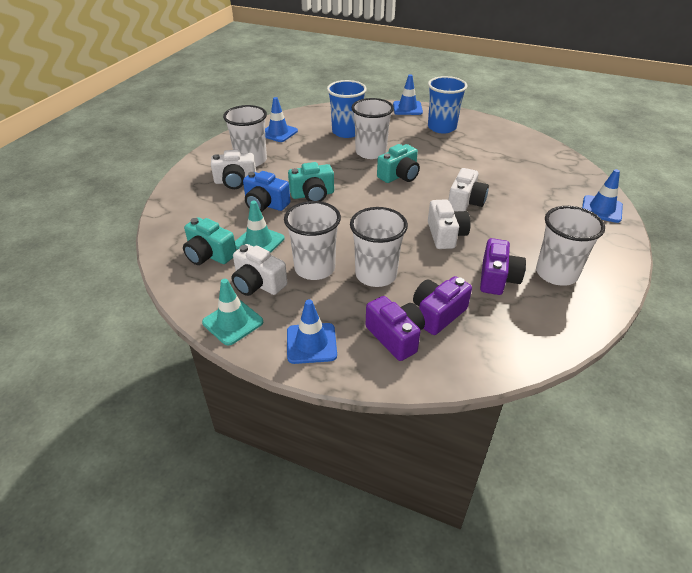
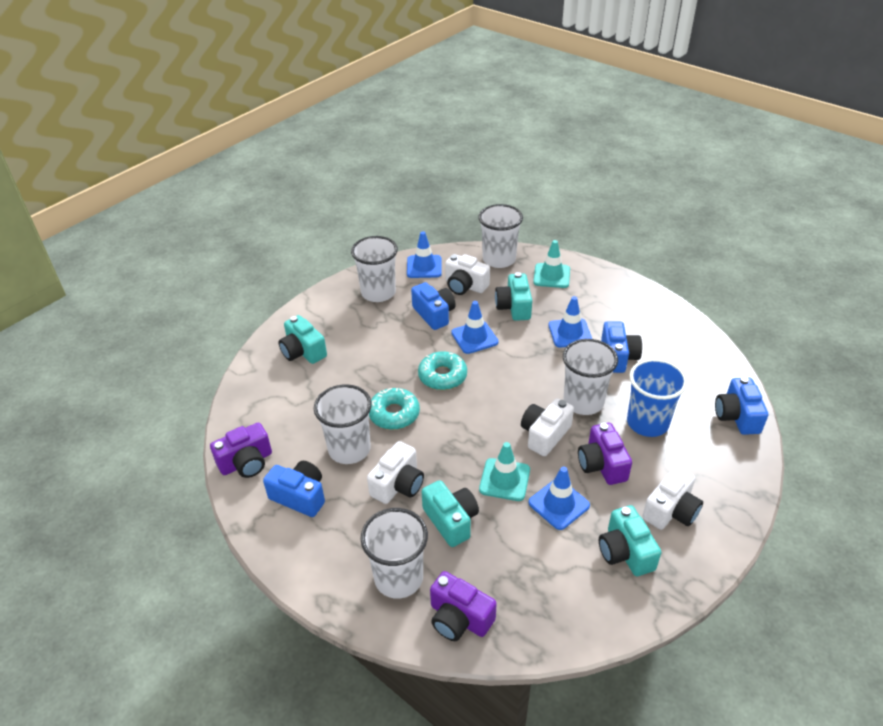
blue camera: 1 -> 4
blue cup: 2 -> 1
turquoise camera: 3 -> 4
turquoise donut: 0 -> 2

